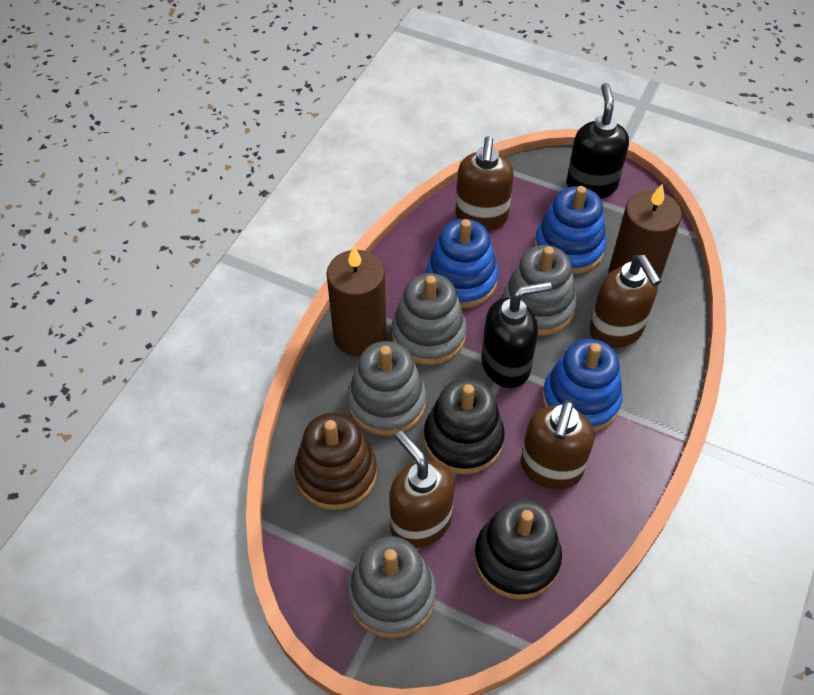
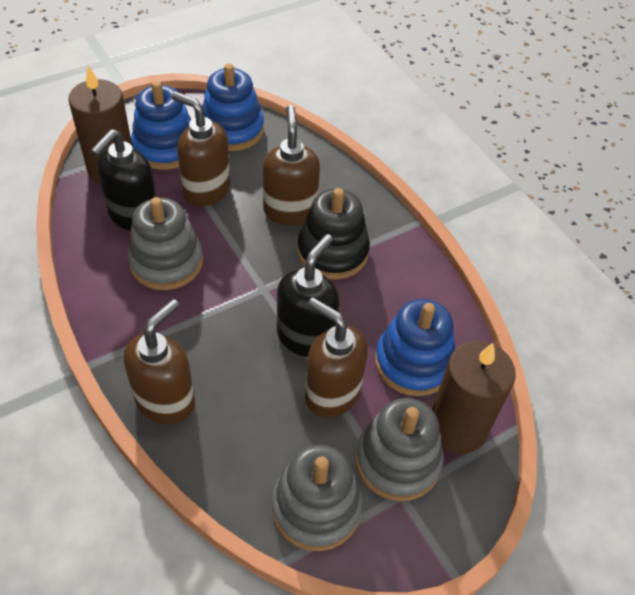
black stacking toy: 2 -> 1
brown stacking toy: 1 -> 0
grey stacking toy: 4 -> 3

